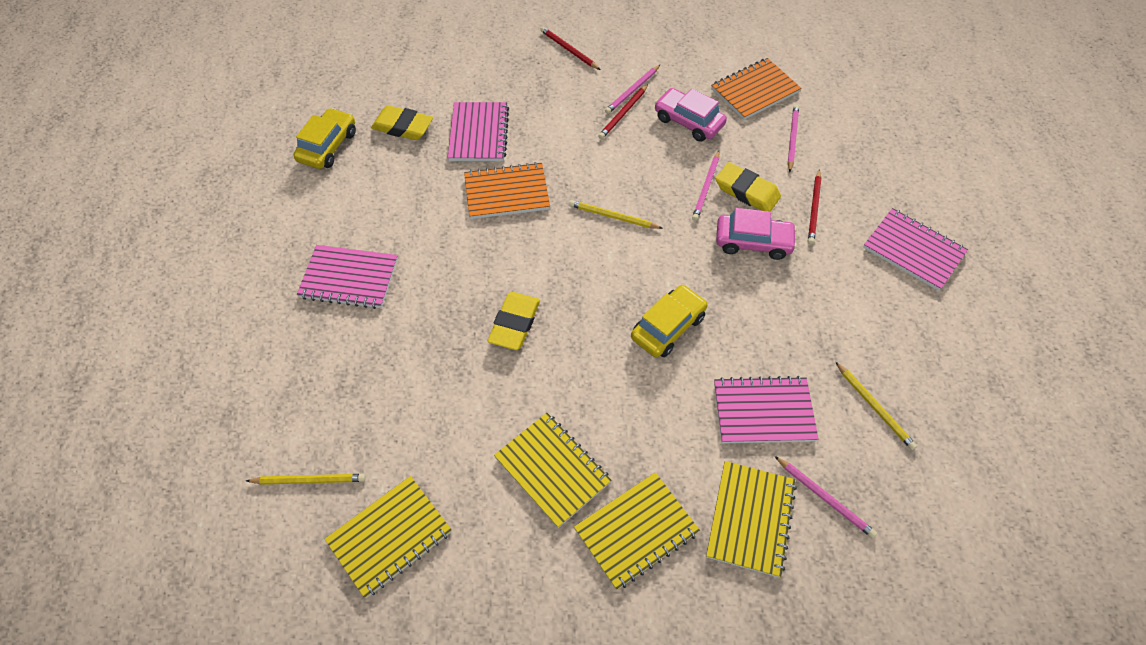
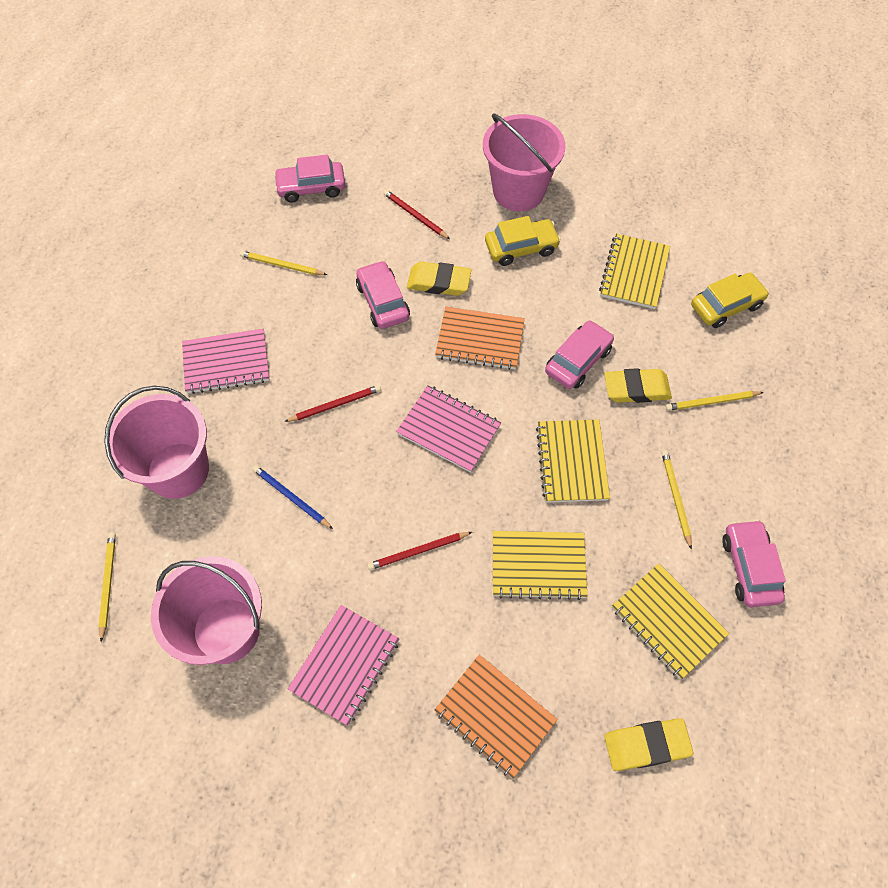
blue pencil: 0 -> 1
pink bucket: 0 -> 3
pink car: 2 -> 4
pink notebook: 4 -> 3
pink pencil: 4 -> 0
yellow pencil: 3 -> 4

